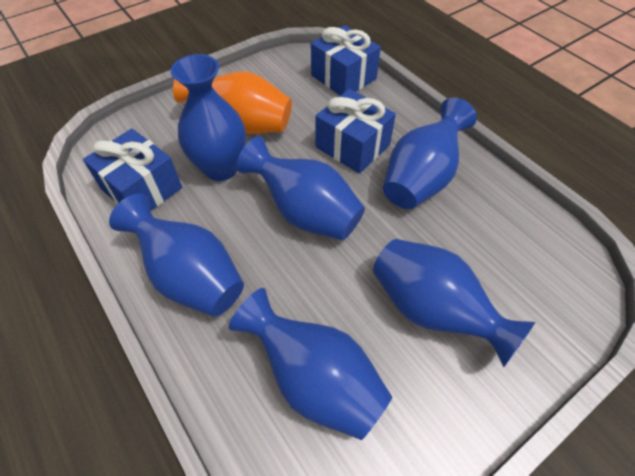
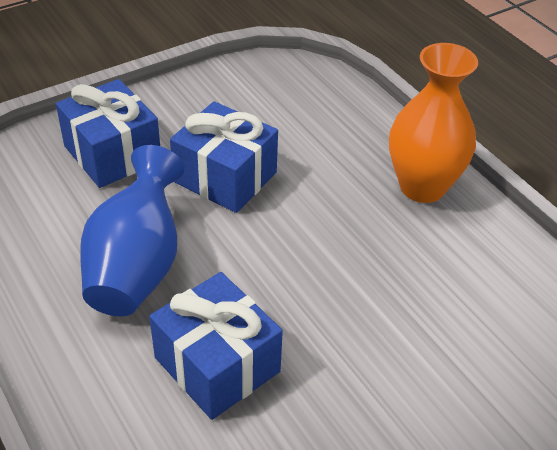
blue vase: 6 -> 1

